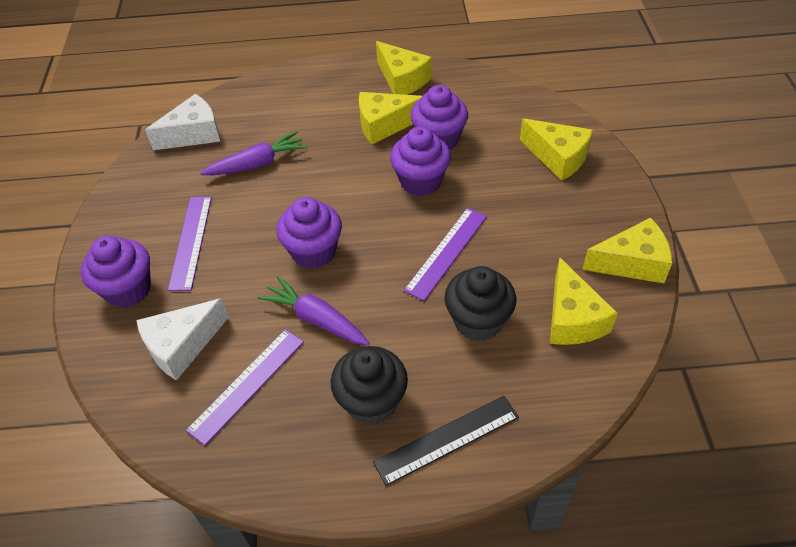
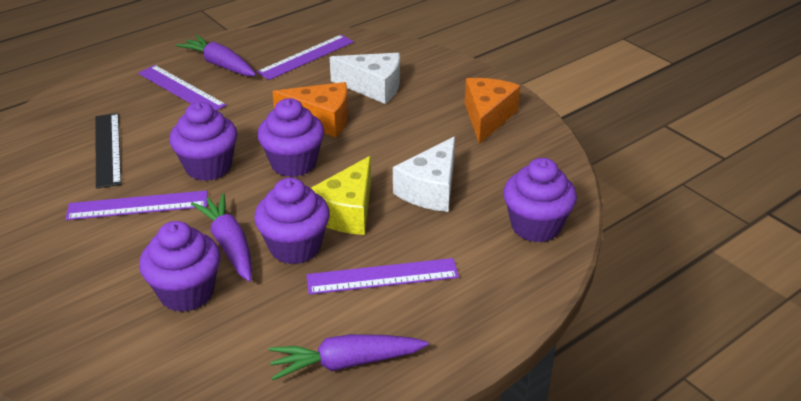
black cupcake: 2 -> 0
orange cheese: 0 -> 2
purple carrot: 2 -> 3
purple cupcake: 4 -> 5
purple ruler: 3 -> 4
yellow cheese: 5 -> 1

